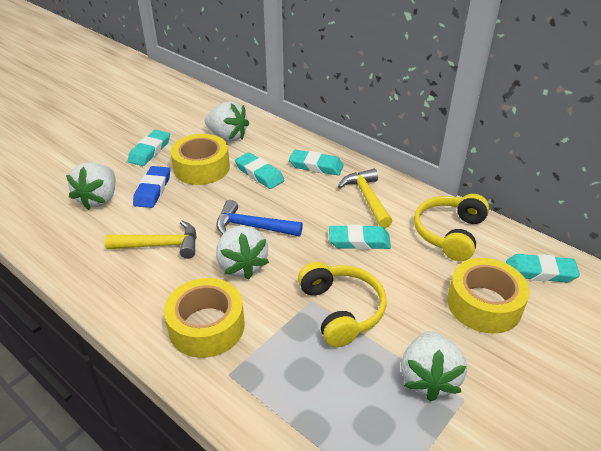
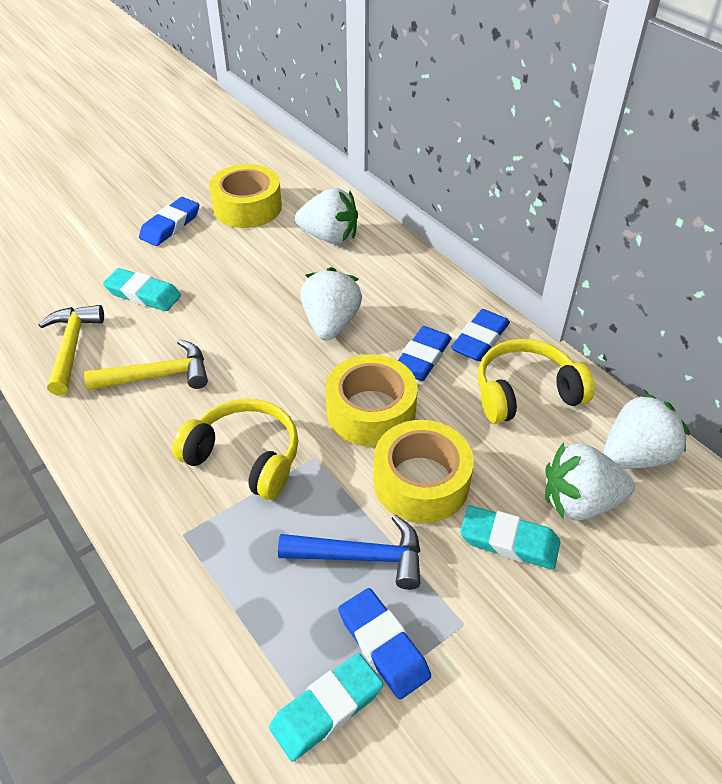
blue eraser: 1 -> 4
turquoise eraser: 5 -> 3

